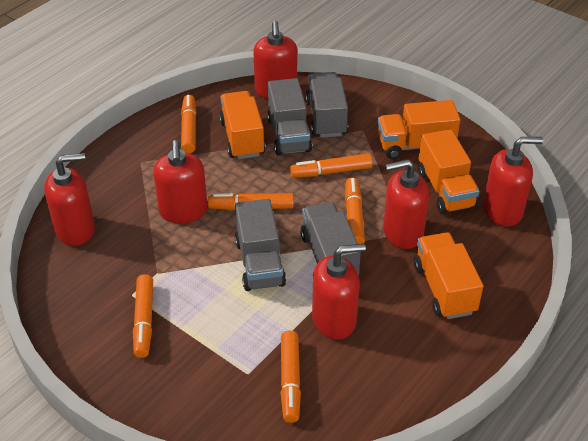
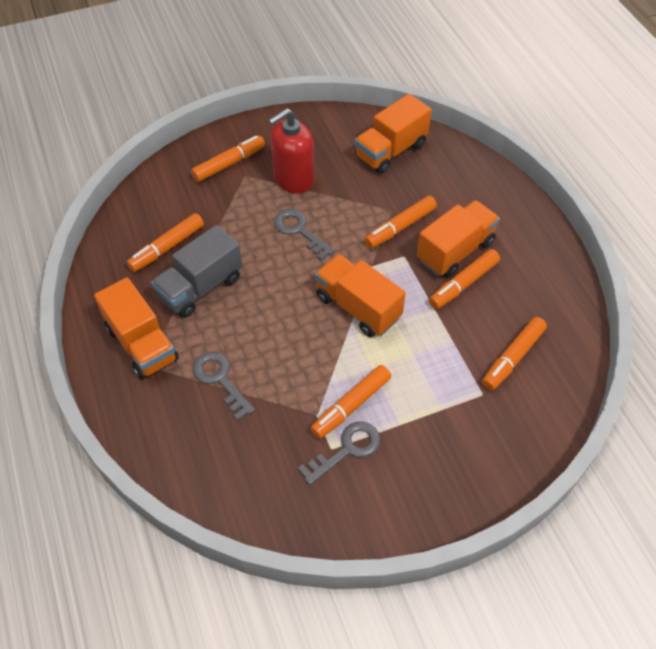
grey key: 0 -> 3
grey truck: 4 -> 1
red soap dispenser: 6 -> 1

